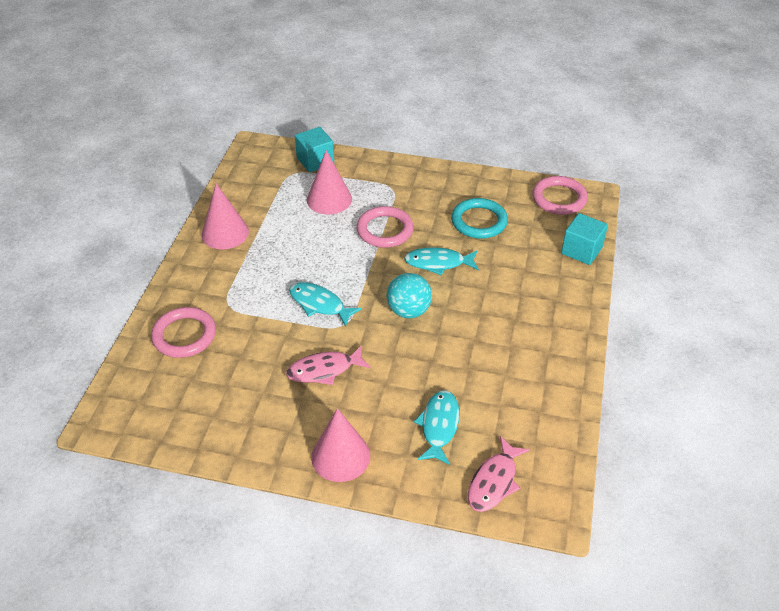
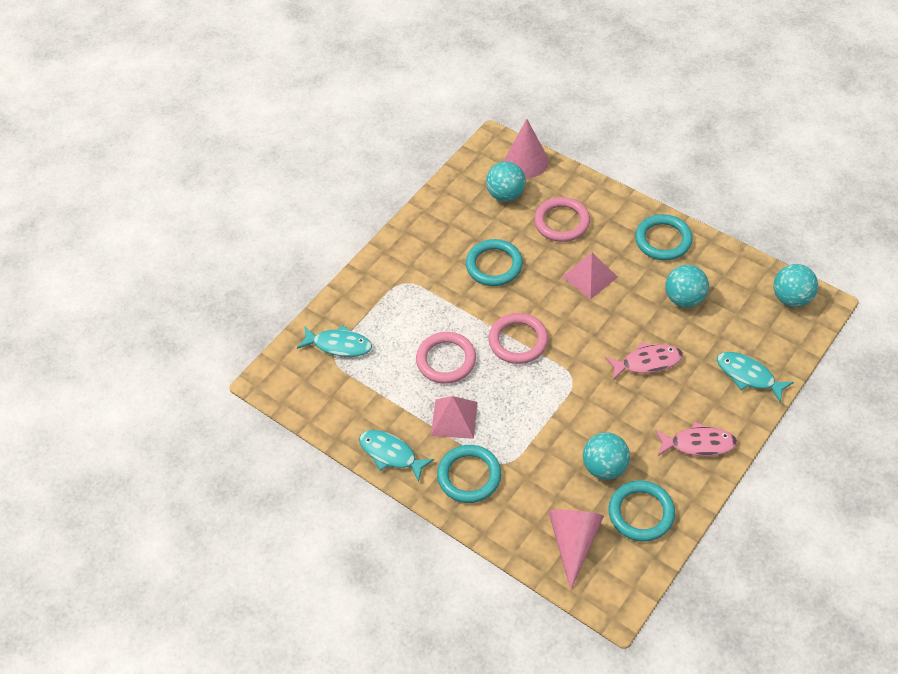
pink cone: 3 -> 2
pink pyramid: 0 -> 2
turquoise ball: 1 -> 4
turquoise cube: 2 -> 0
turquoise ring: 1 -> 4

